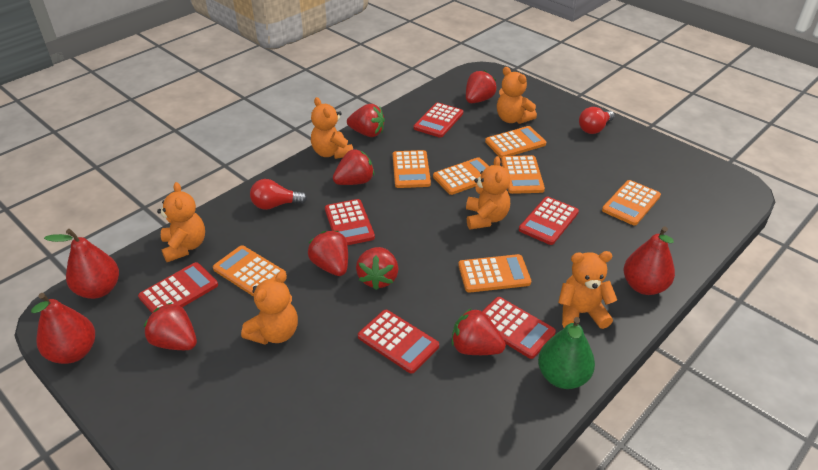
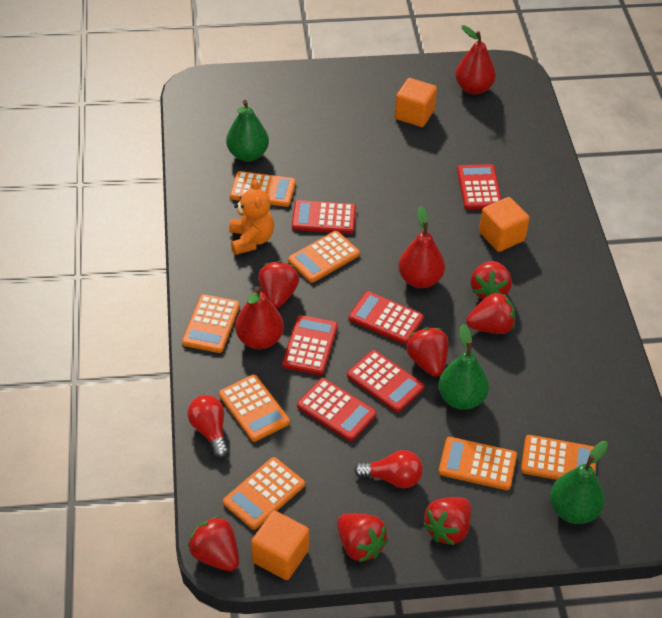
green pear: 1 -> 3
orange cube: 0 -> 3
orange teddy bear: 6 -> 1

